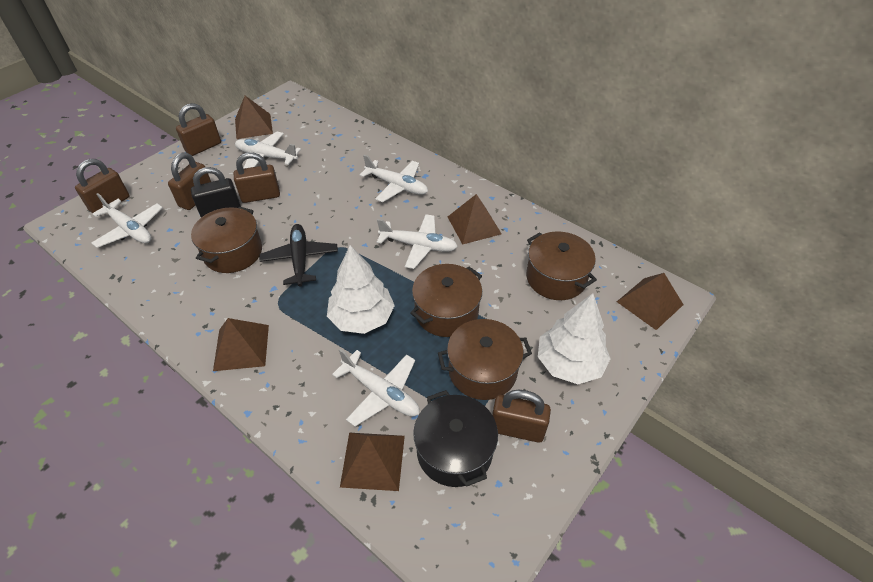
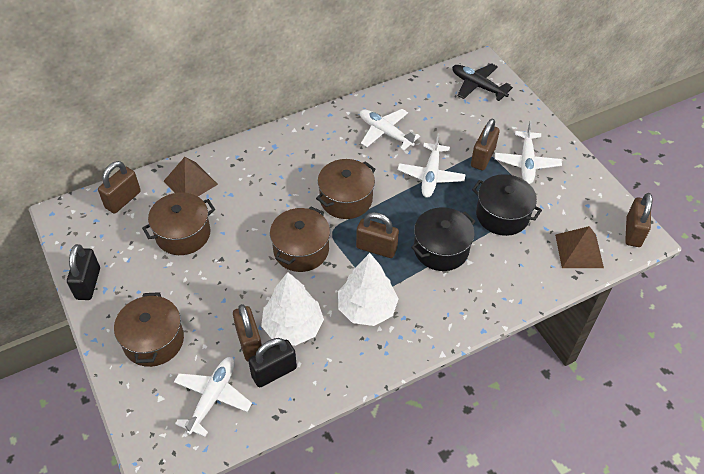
black padlock: 1 -> 2
black pot: 1 -> 2
brown pyramid: 5 -> 2
white plane: 5 -> 4

